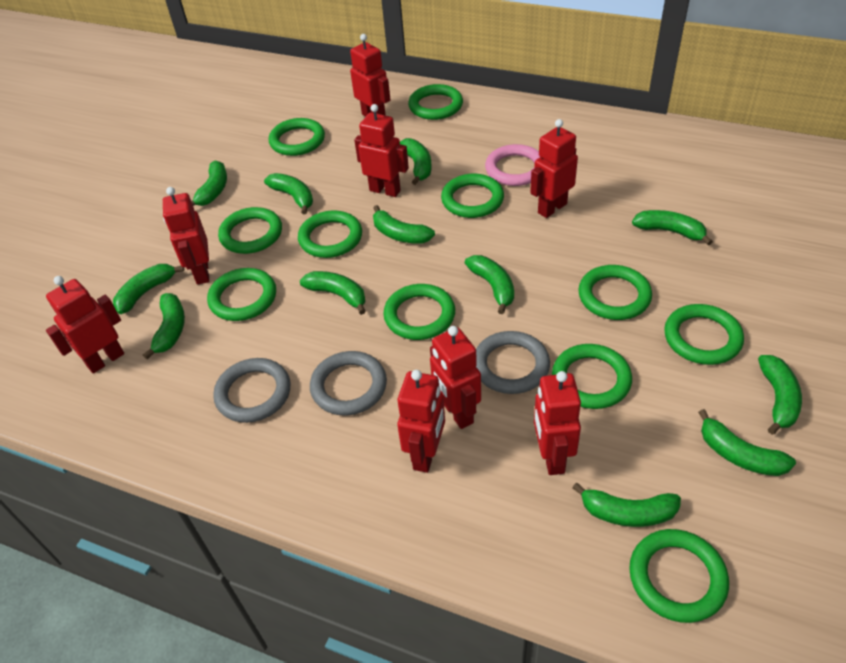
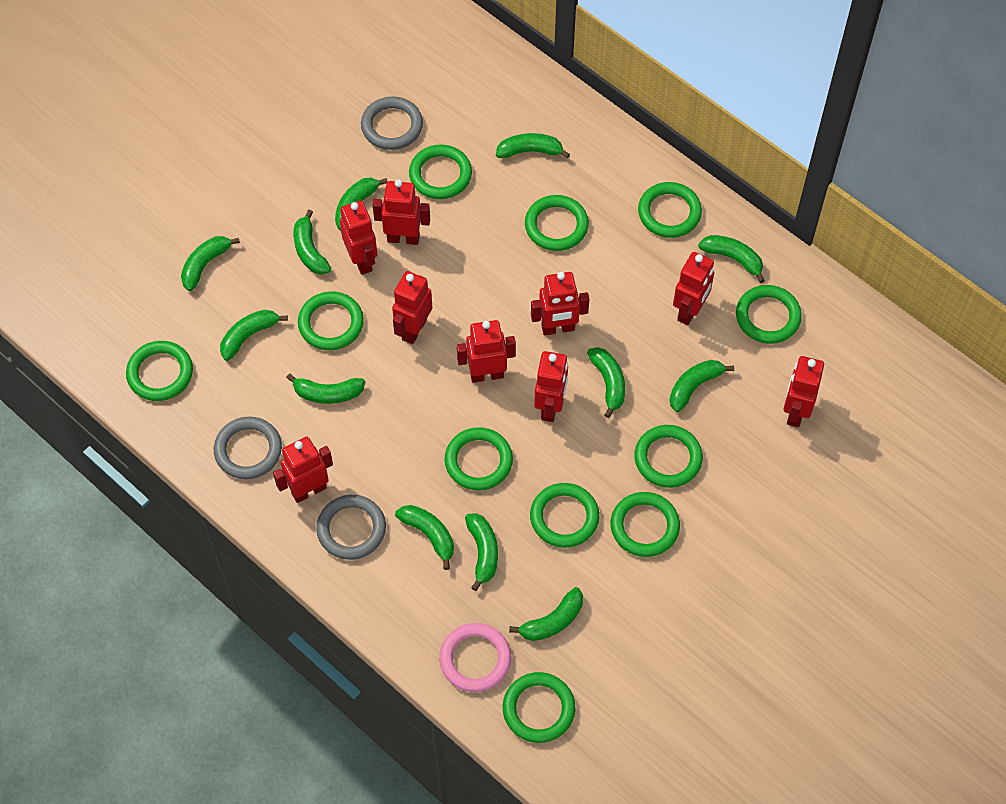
red robot: 8 -> 9

